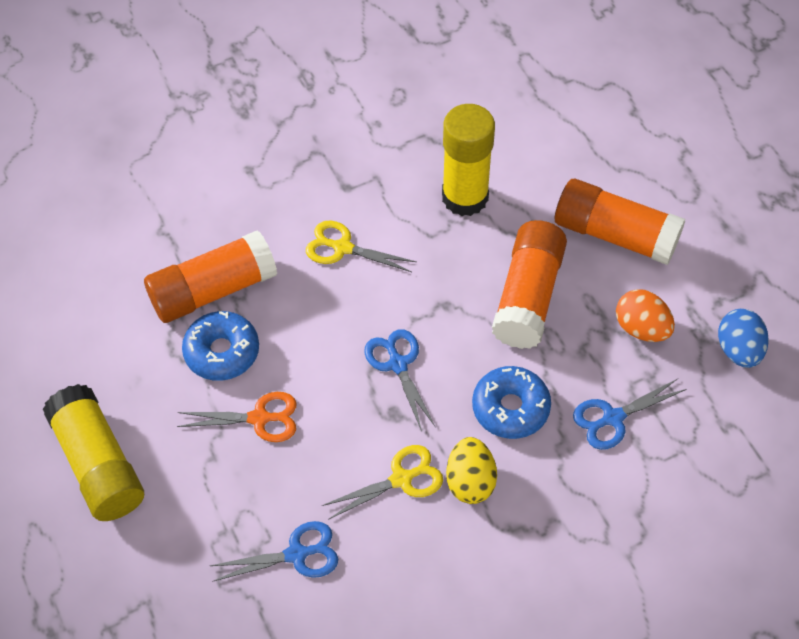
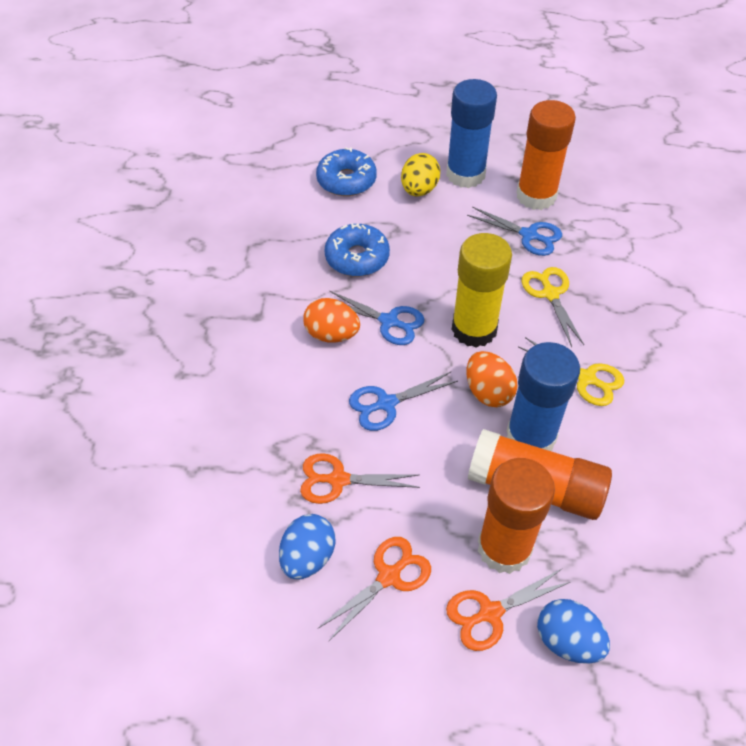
blue egg: 1 -> 2
blue glue stick: 0 -> 2
orange egg: 1 -> 2
orange scissors: 1 -> 3
yellow glue stick: 2 -> 1

